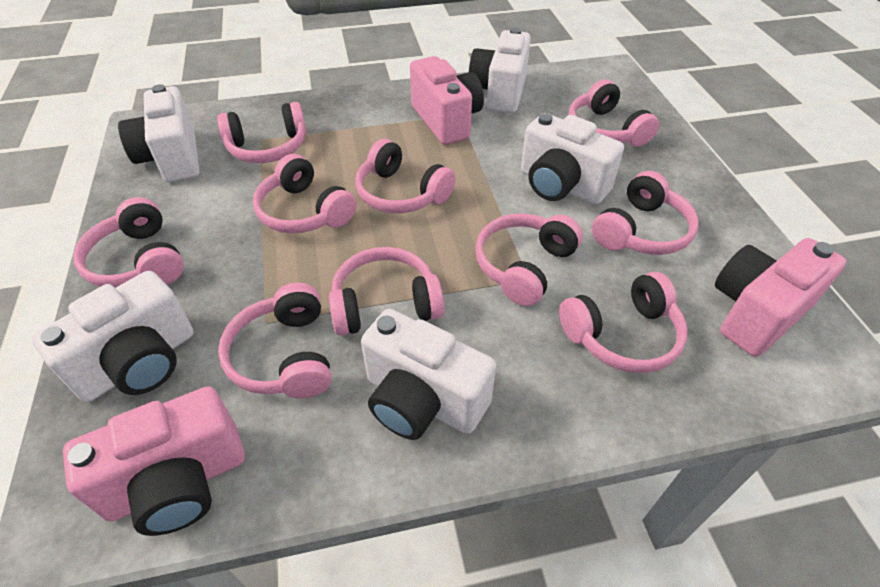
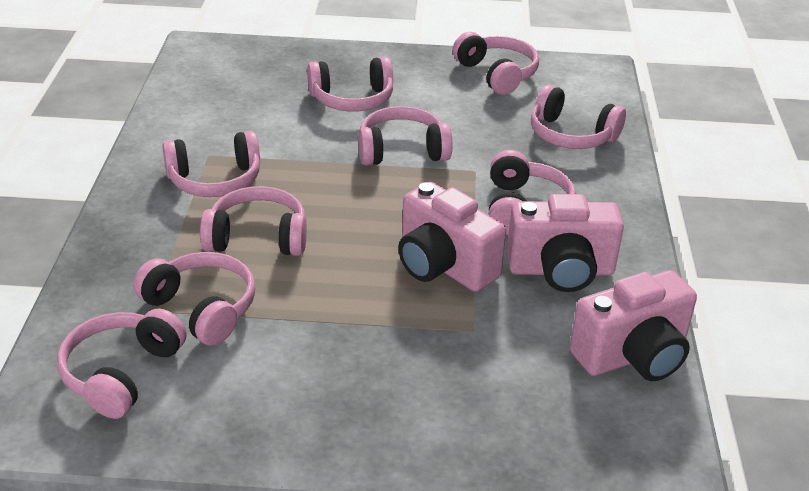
pink headphones: 10 -> 9
white camera: 5 -> 0

